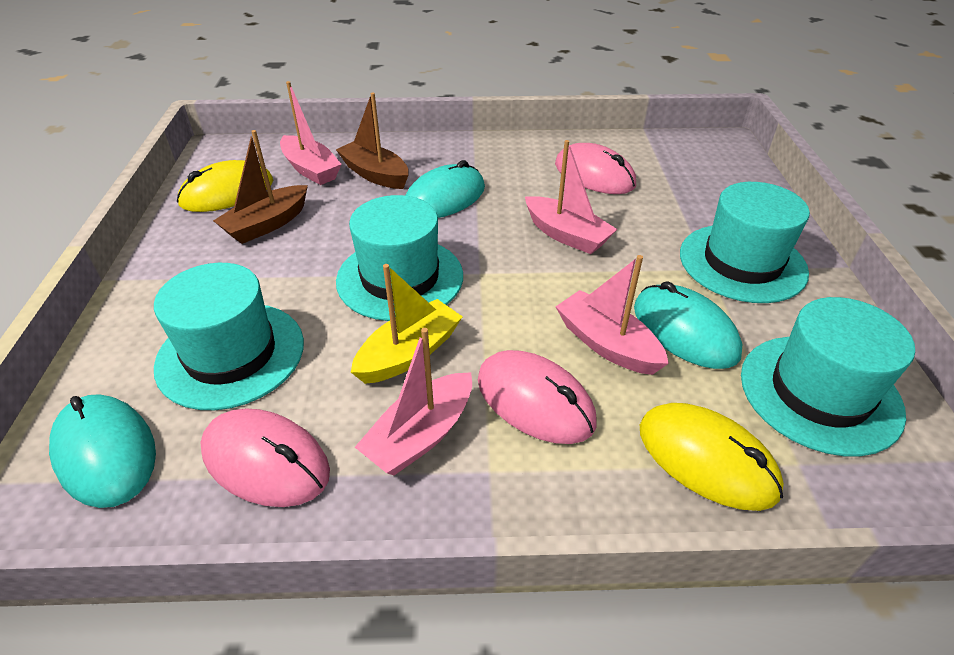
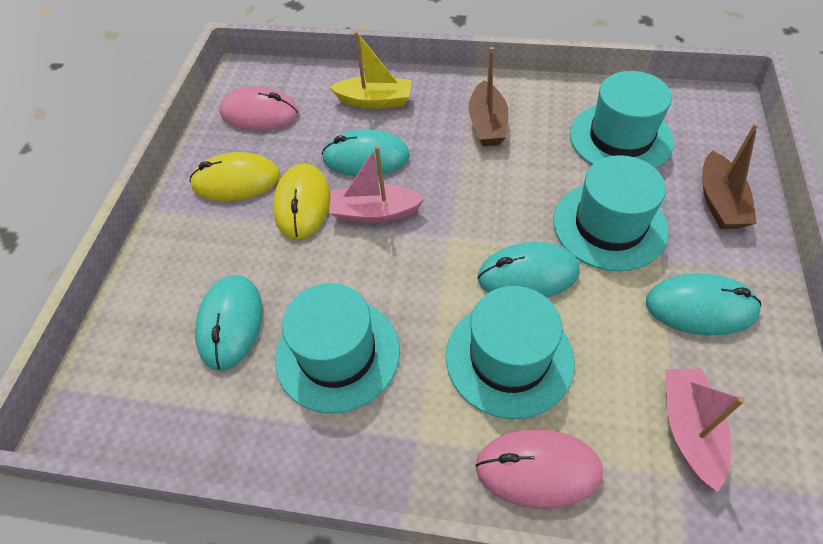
pink boat: 4 -> 2
pink mouse: 3 -> 2
turquoise mouse: 3 -> 4

